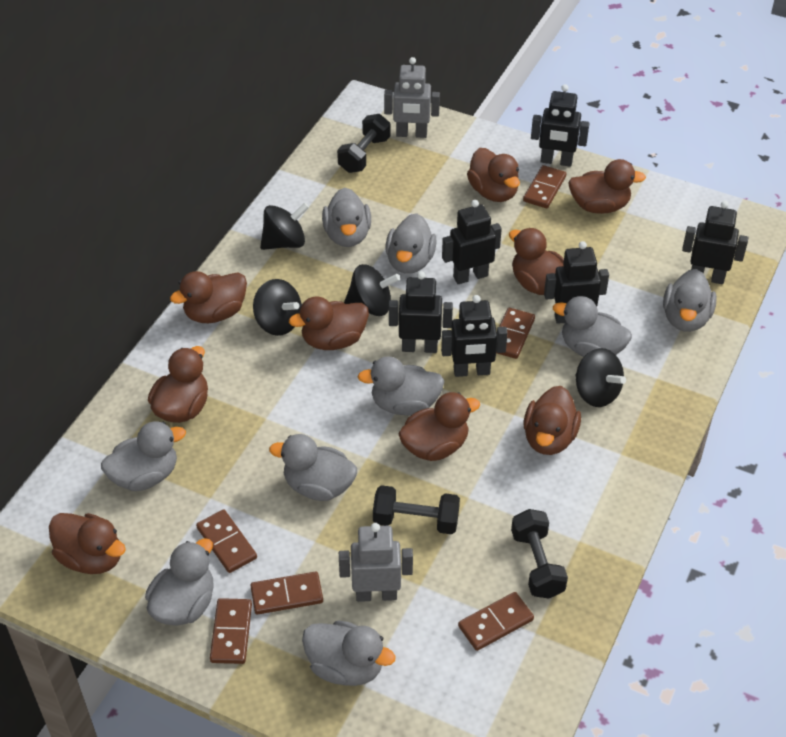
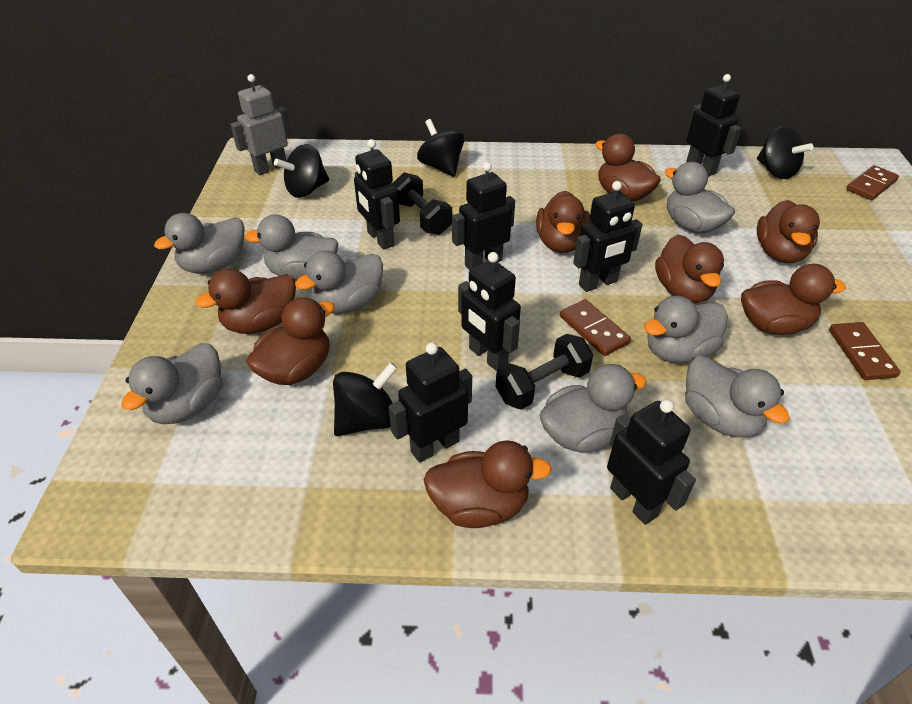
black dumbbell: 3 -> 2
black robot: 6 -> 7
brown domino: 6 -> 3
brown duck: 9 -> 8
grey duck: 9 -> 8
grey robot: 2 -> 1

